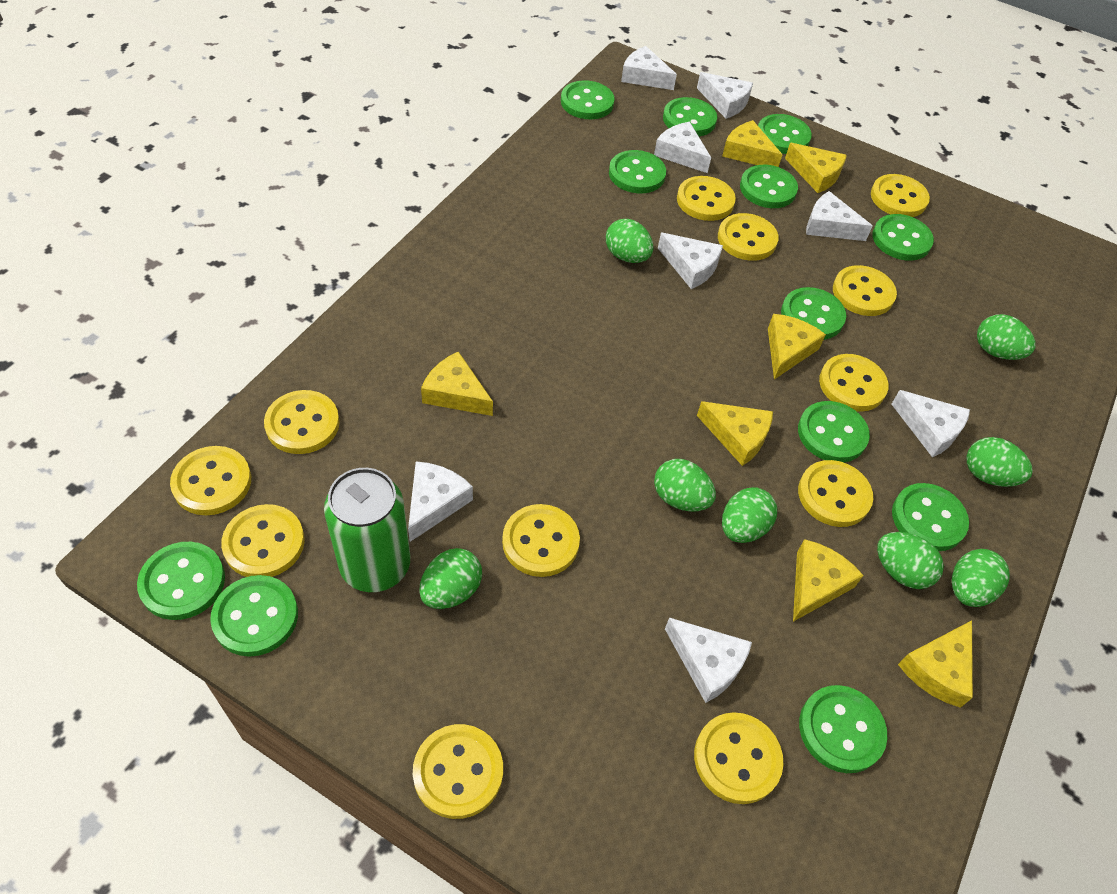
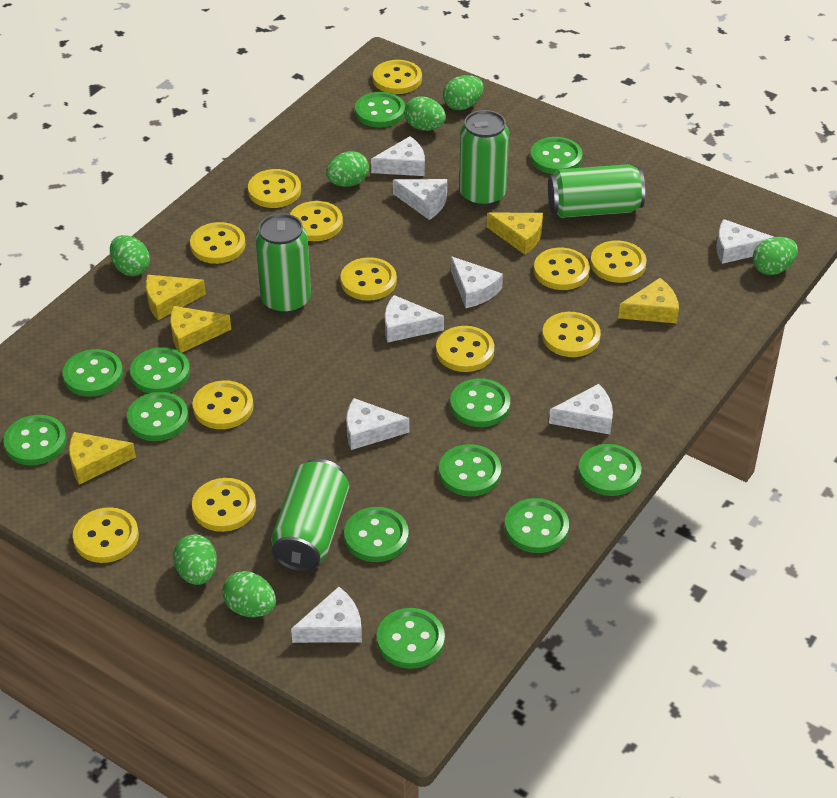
green can: 1 -> 4
green egg: 8 -> 7
yellow cheese: 7 -> 5

